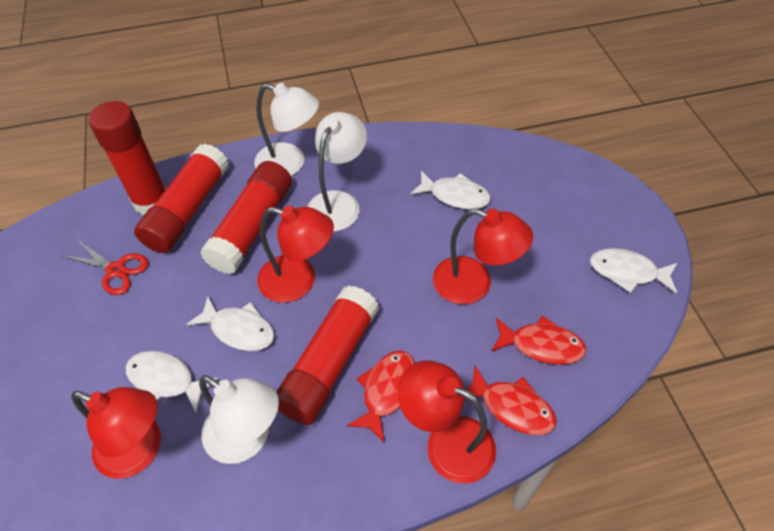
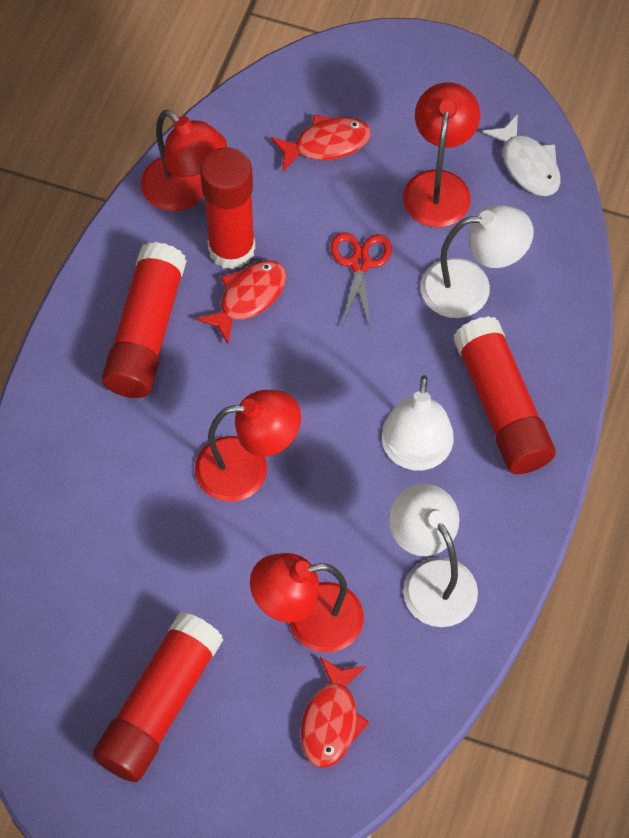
white fish: 4 -> 1

